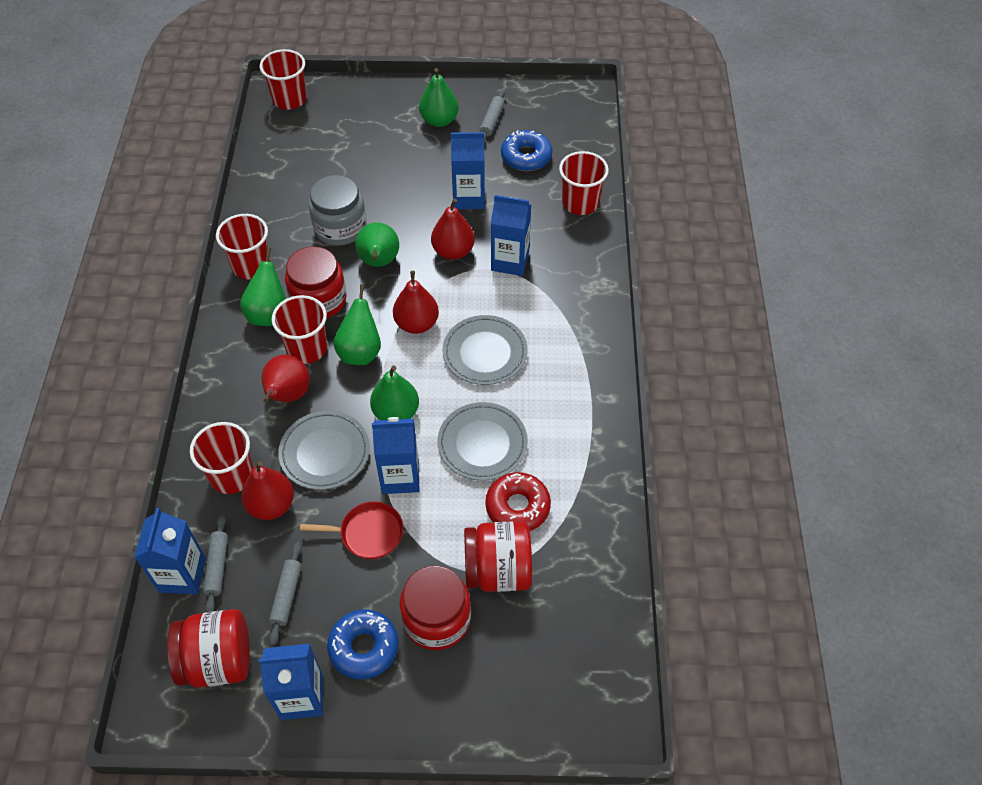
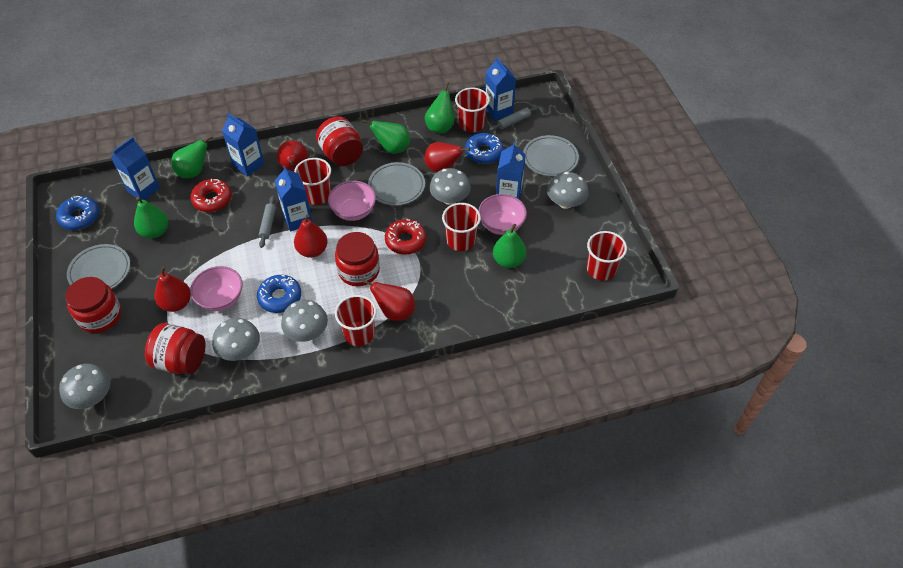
blue donut: 2 -> 3
grey jar: 1 -> 0
grey mushroom: 0 -> 5
grey rolling pin: 3 -> 2
pink bowl: 0 -> 3
red donut: 1 -> 2
red pan: 1 -> 0
red pear: 4 -> 5

